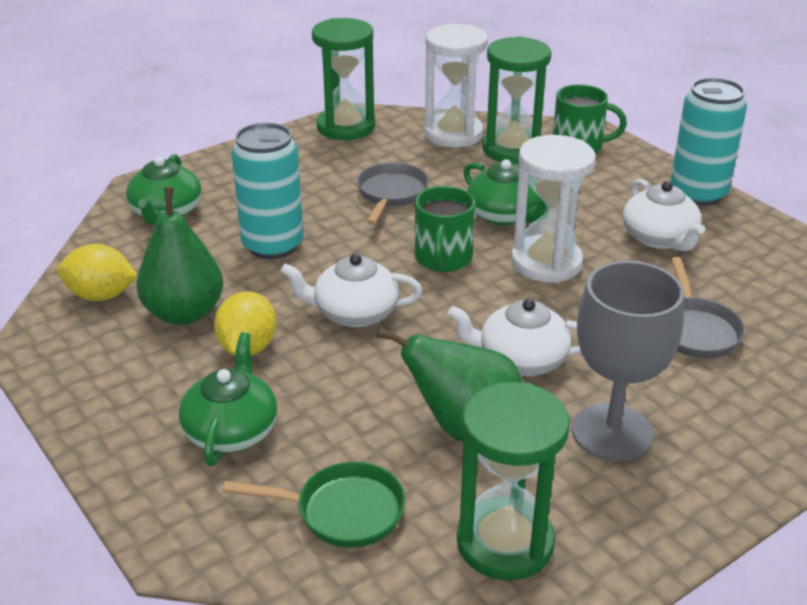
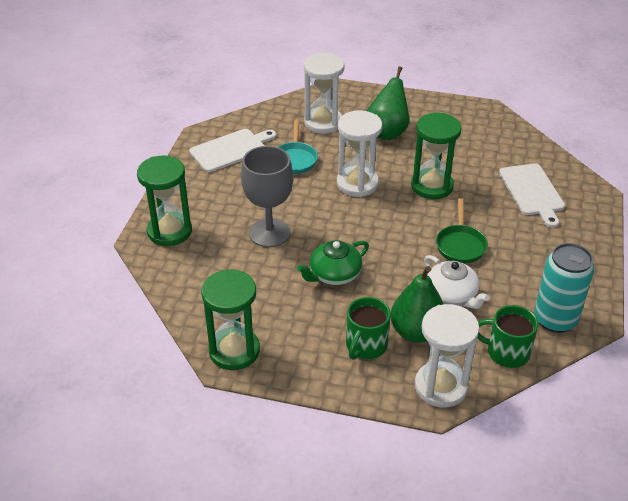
green teapot: 3 -> 1
grey pan: 2 -> 0
turquoise can: 2 -> 1
turquoise pan: 0 -> 1
white cutting board: 0 -> 2
white hourglass: 2 -> 3
white teapot: 3 -> 1
yellow lemon: 2 -> 0

